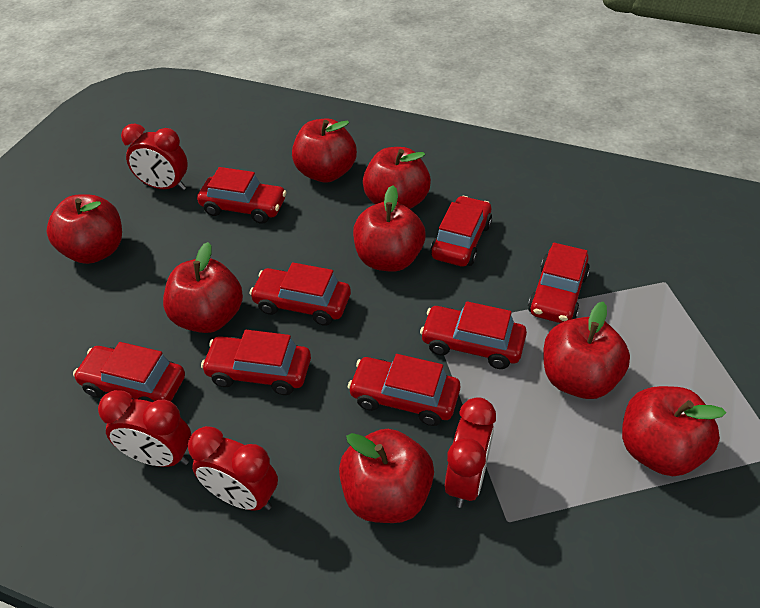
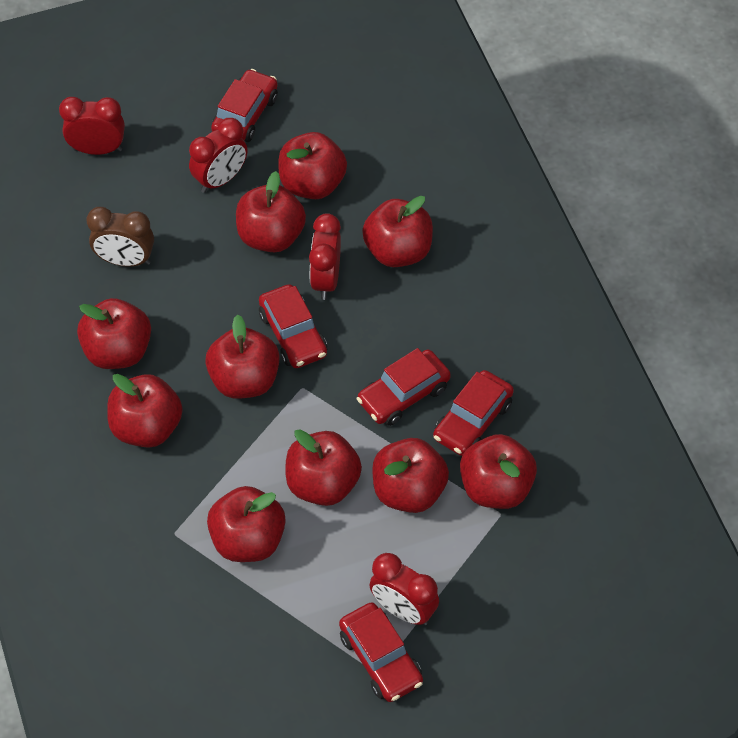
brown clock: 0 -> 1
red apple: 8 -> 10
red car: 8 -> 5

